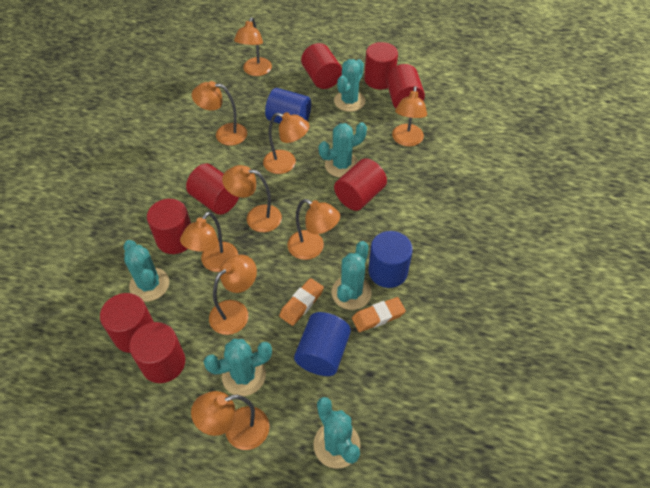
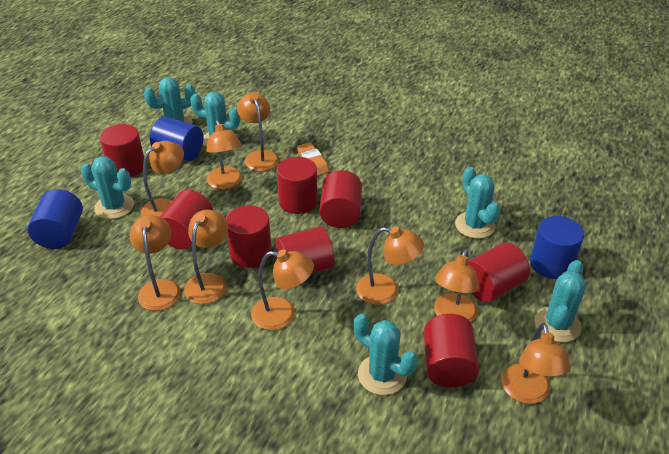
orange eraser: 2 -> 1

